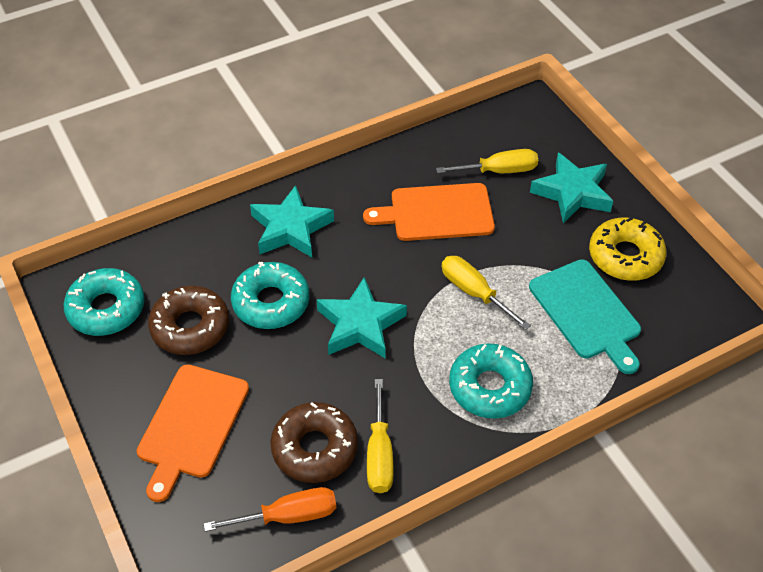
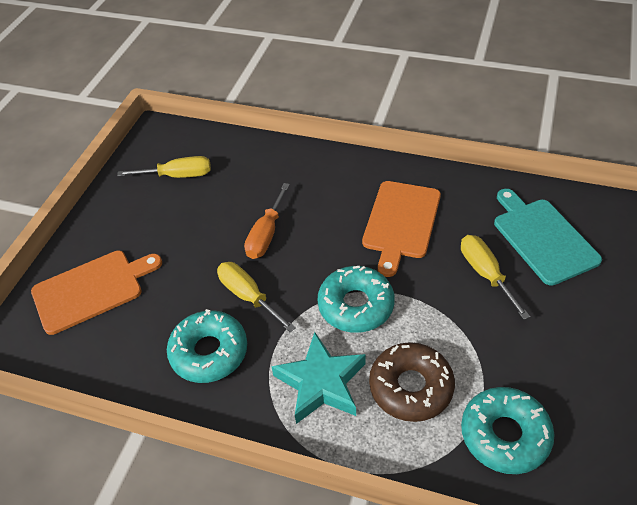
brown donut: 2 -> 1
turquoise star: 3 -> 1
yellow donut: 1 -> 0

